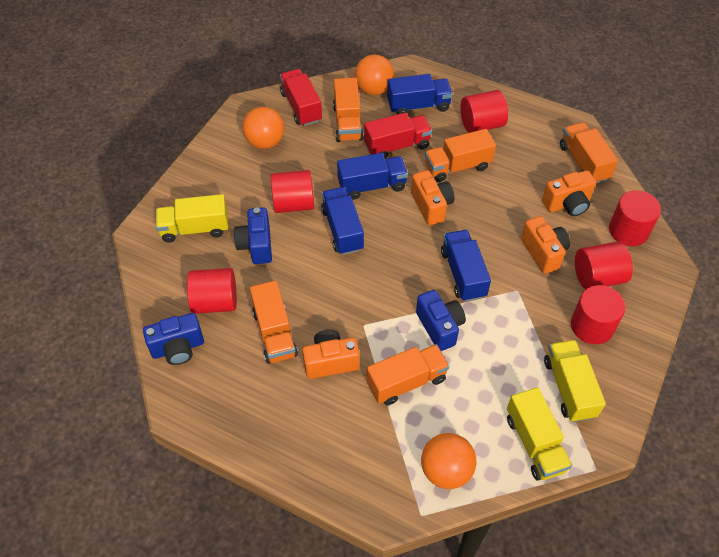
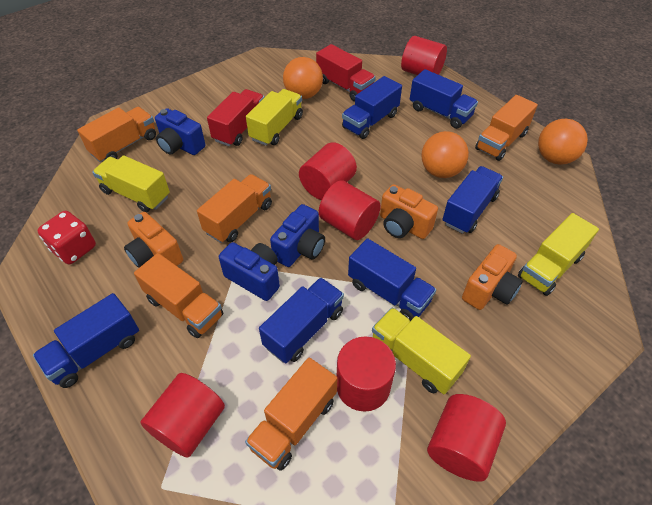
blue truck: 4 -> 6
orange camera: 4 -> 3
red dice: 0 -> 1
yellow truck: 3 -> 4

